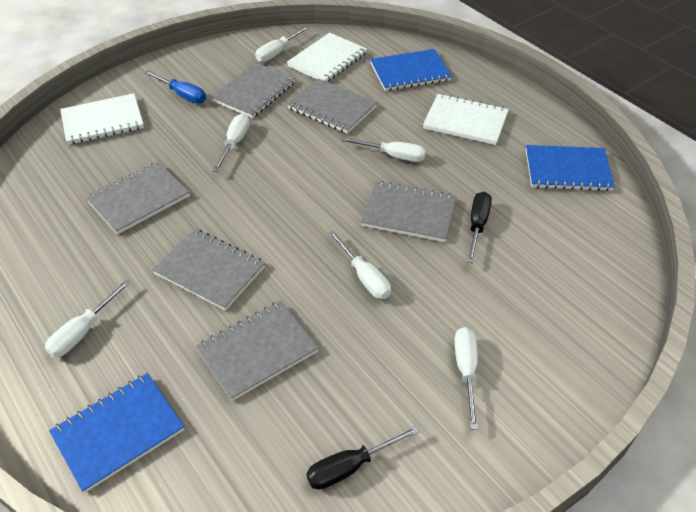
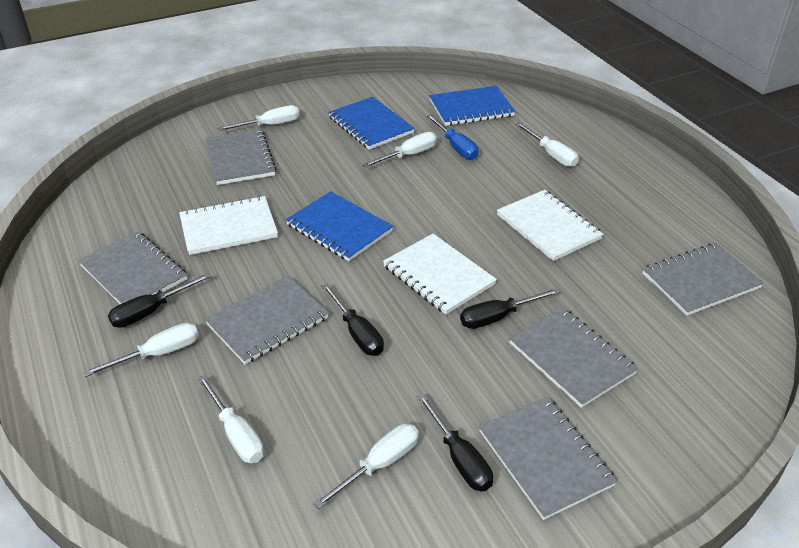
black screwdriver: 2 -> 4

